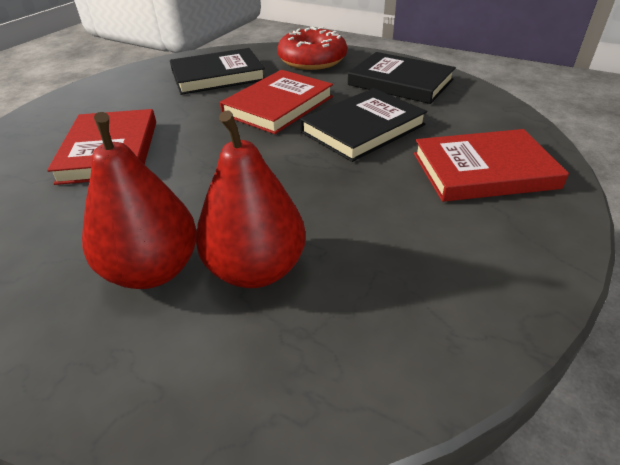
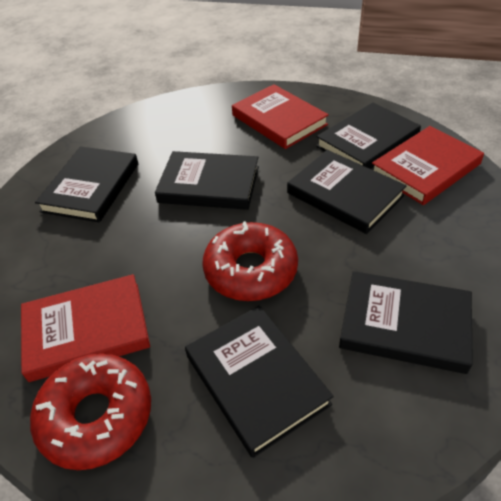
black book: 3 -> 6
red donut: 1 -> 2
red pear: 2 -> 0

